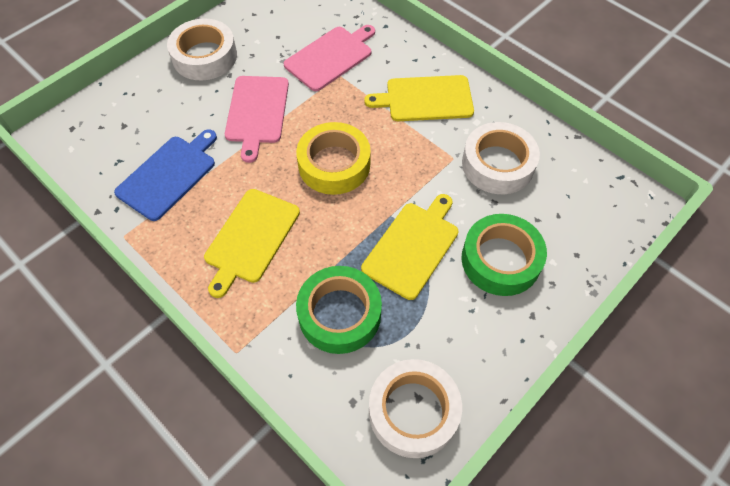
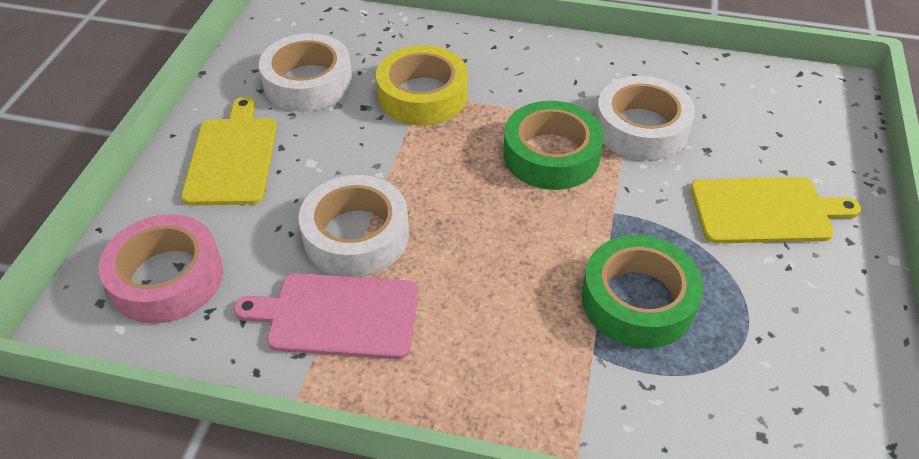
blue cutting board: 1 -> 0
pink cutting board: 2 -> 1
pink tape: 0 -> 1
yellow cutting board: 3 -> 2

